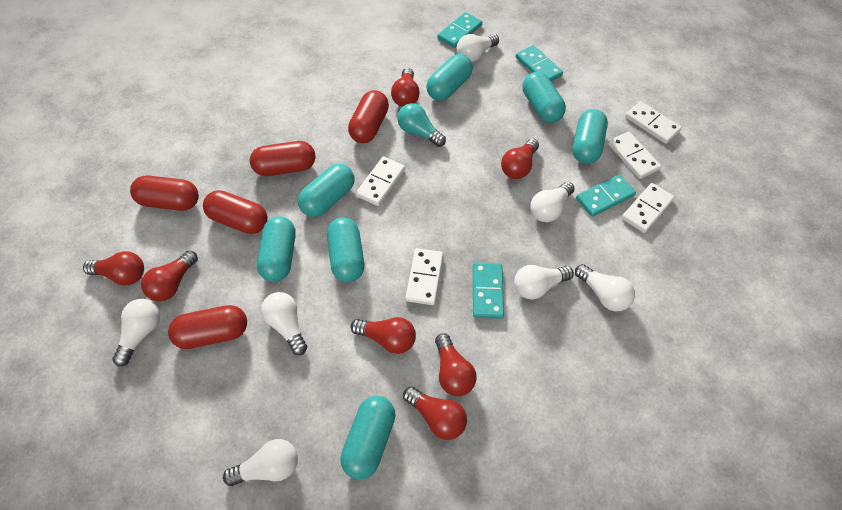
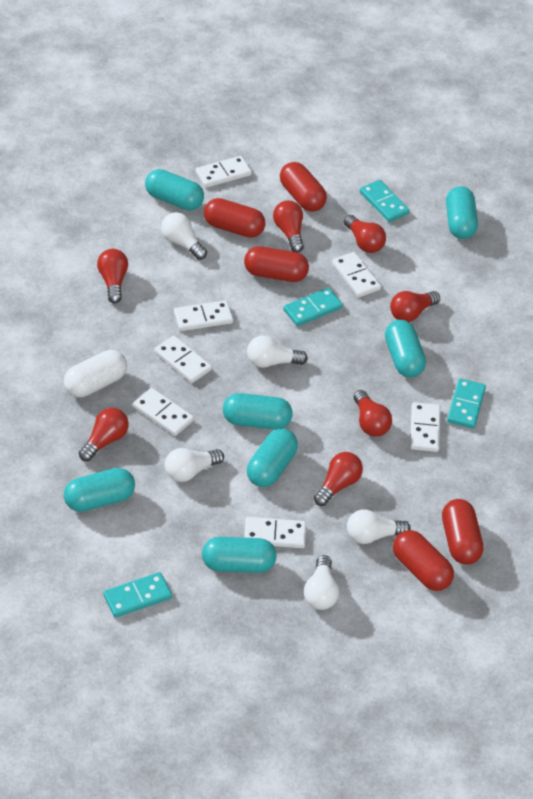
turquoise light bulb: 1 -> 0
white capsule: 0 -> 1
white domino: 5 -> 7
white light bulb: 7 -> 5

